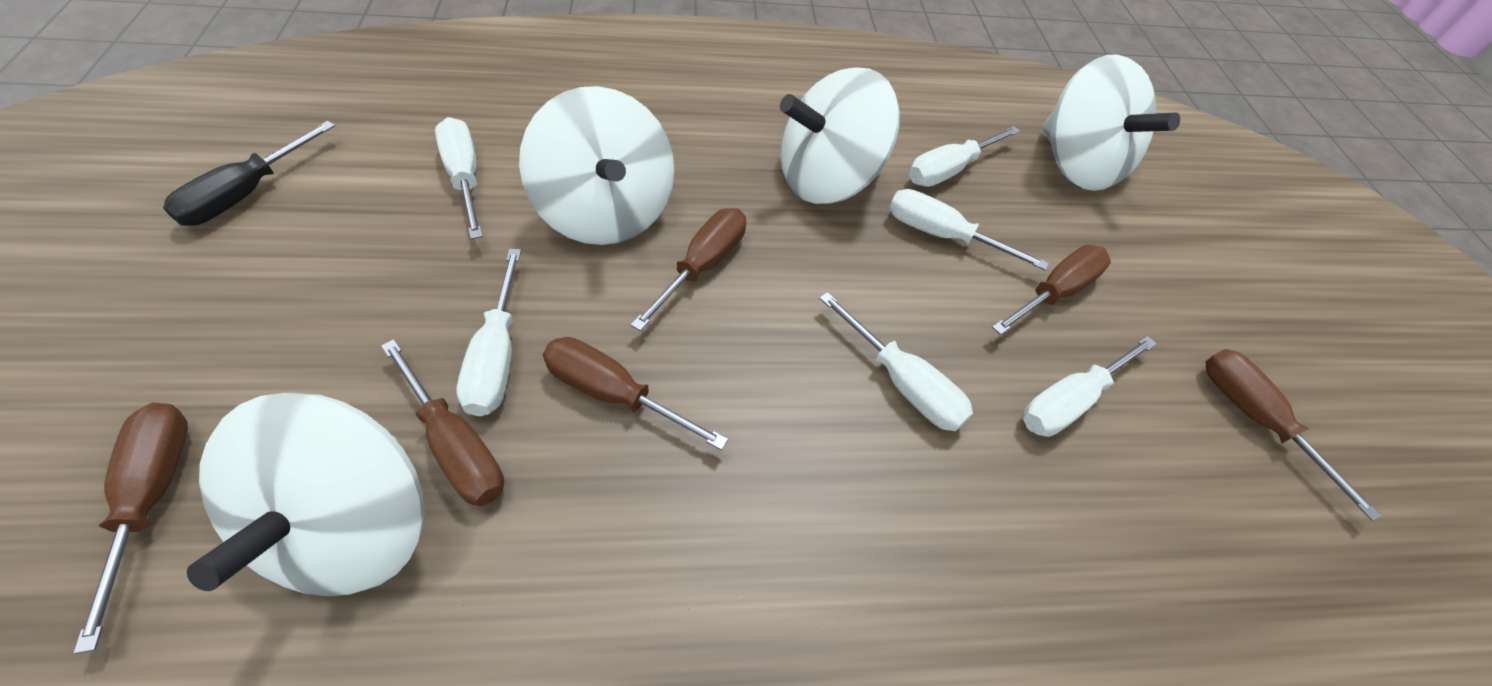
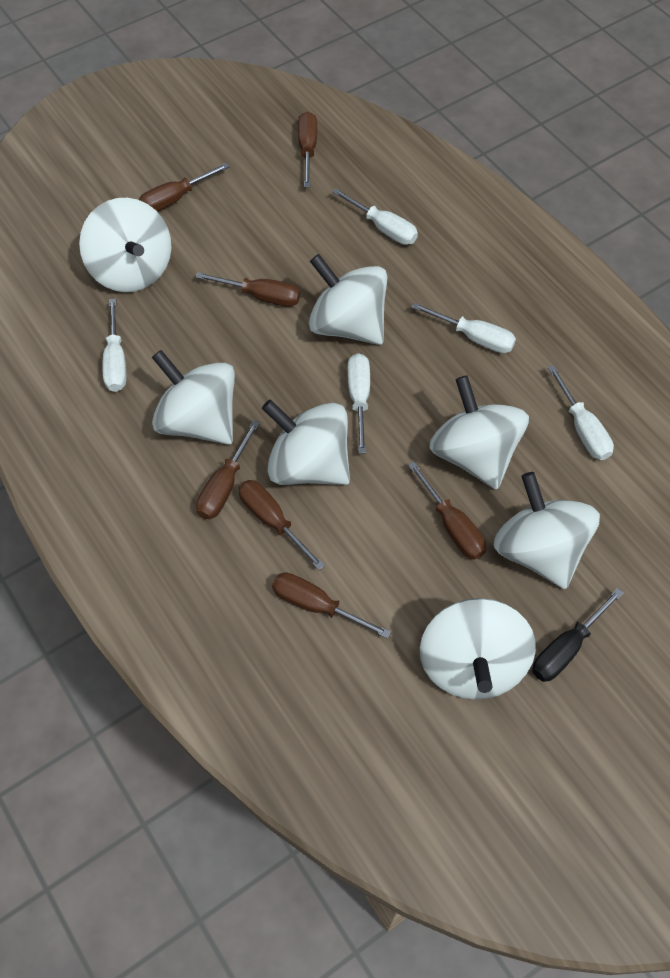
brown screwdriver: 6 -> 7
white screwdriver: 6 -> 5
white spinning top: 4 -> 7

